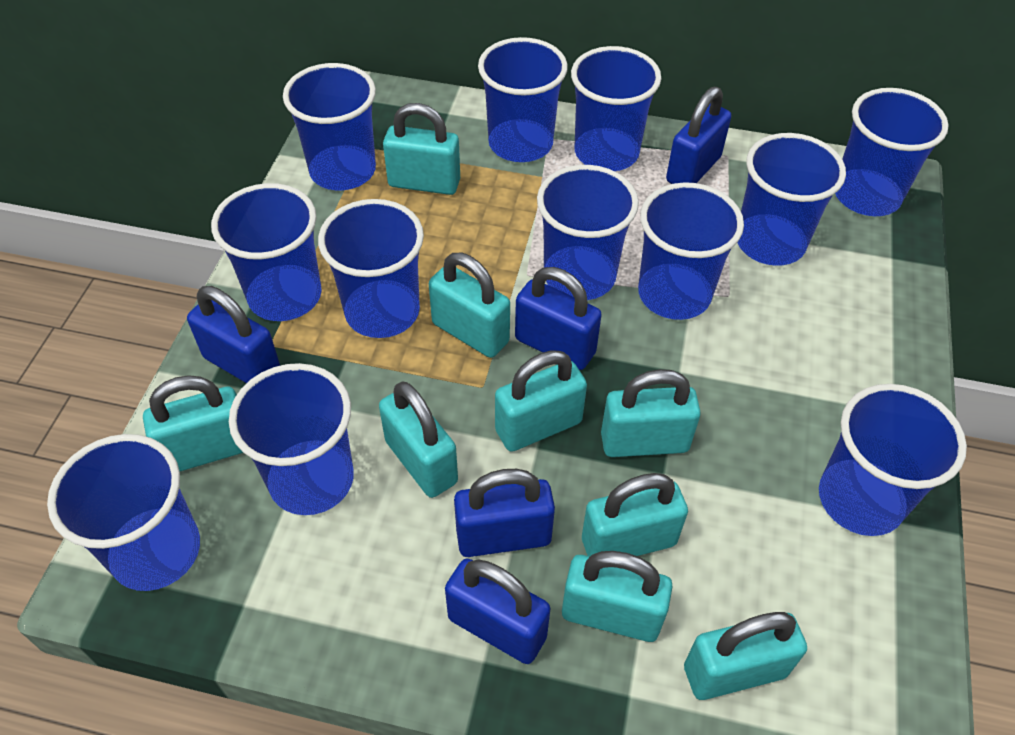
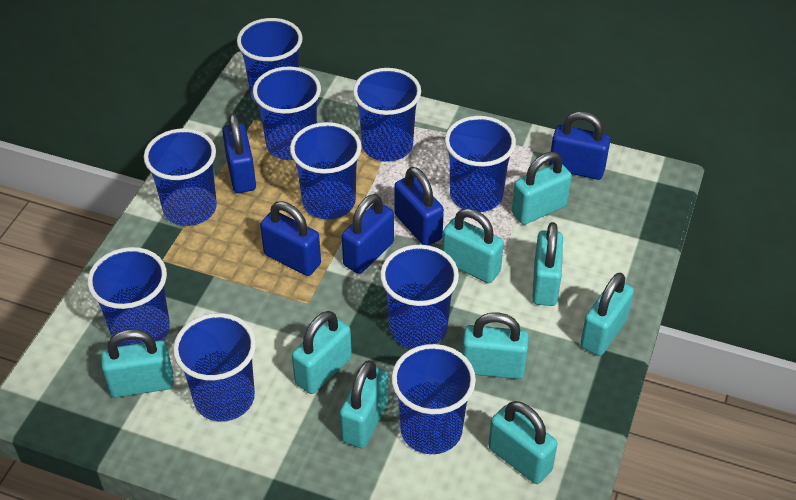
blue cup: 12 -> 10

